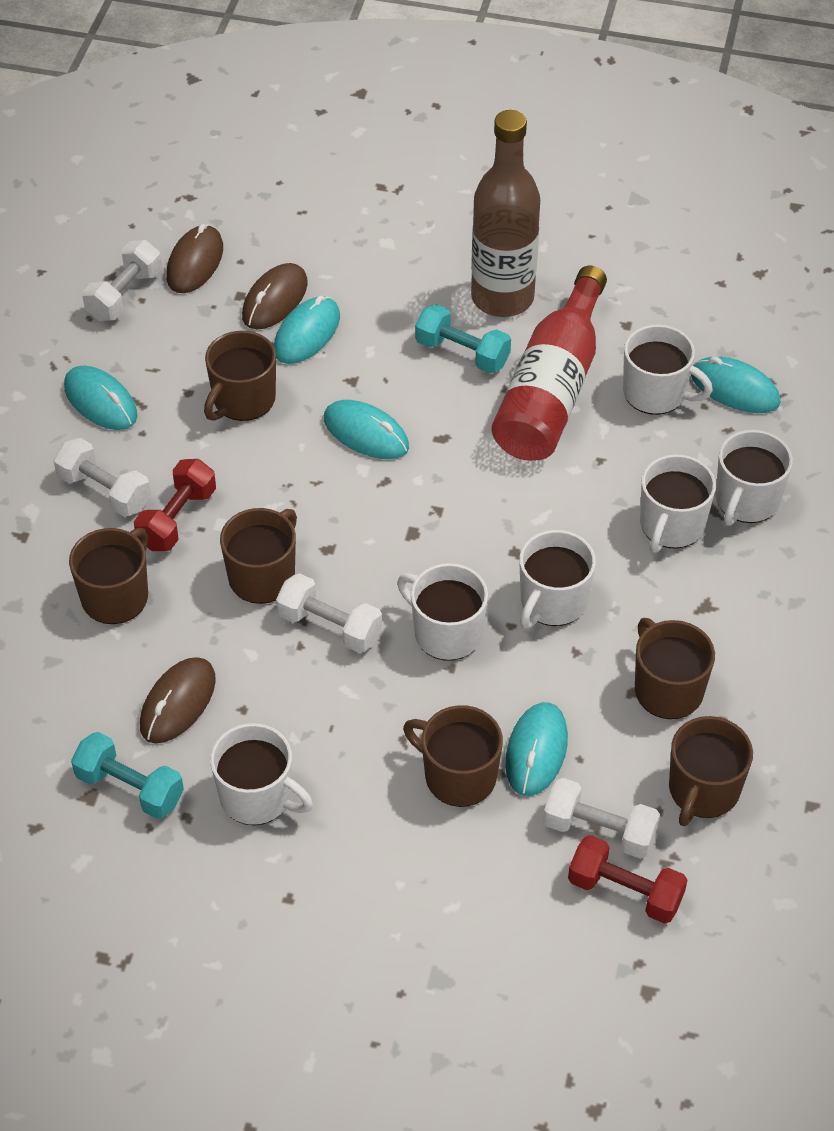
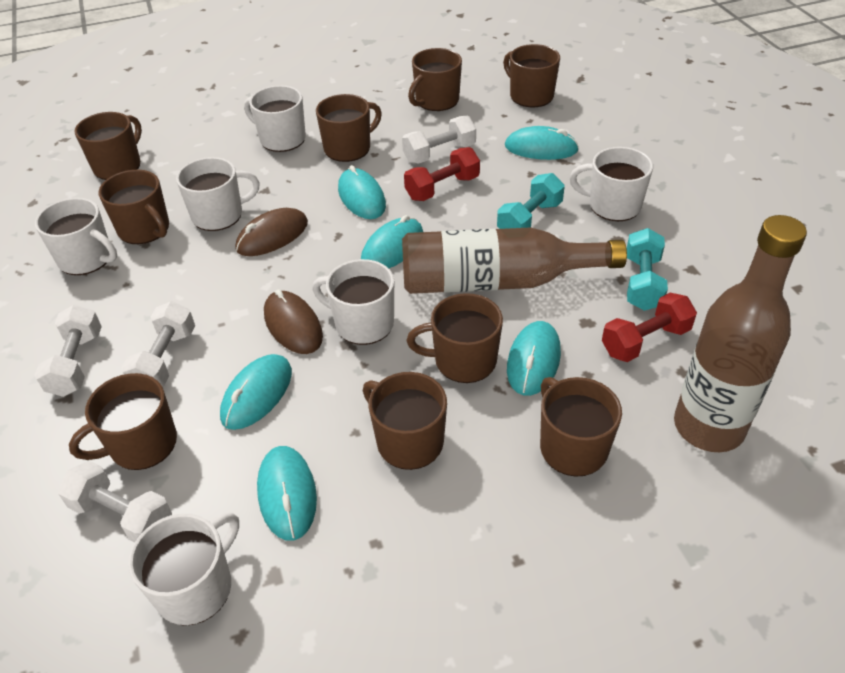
brown bottle: 1 -> 2
brown mouse: 3 -> 2
brown mug: 6 -> 9
red bottle: 1 -> 0
turquoise mouse: 5 -> 6

